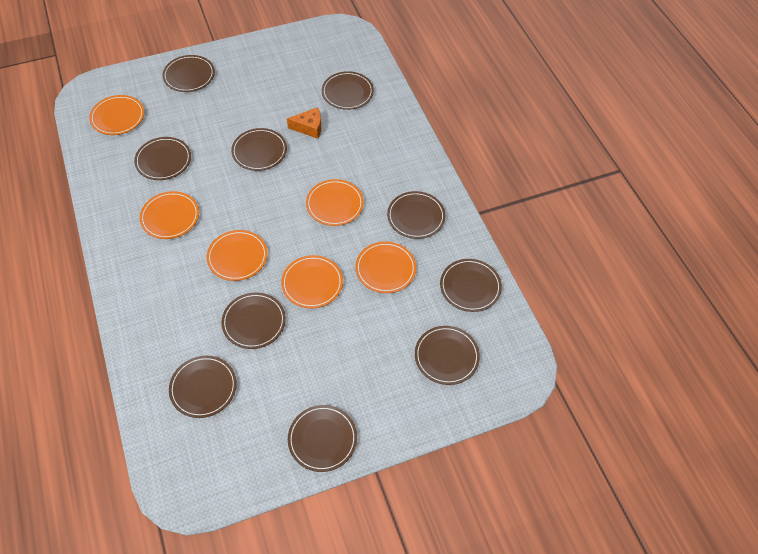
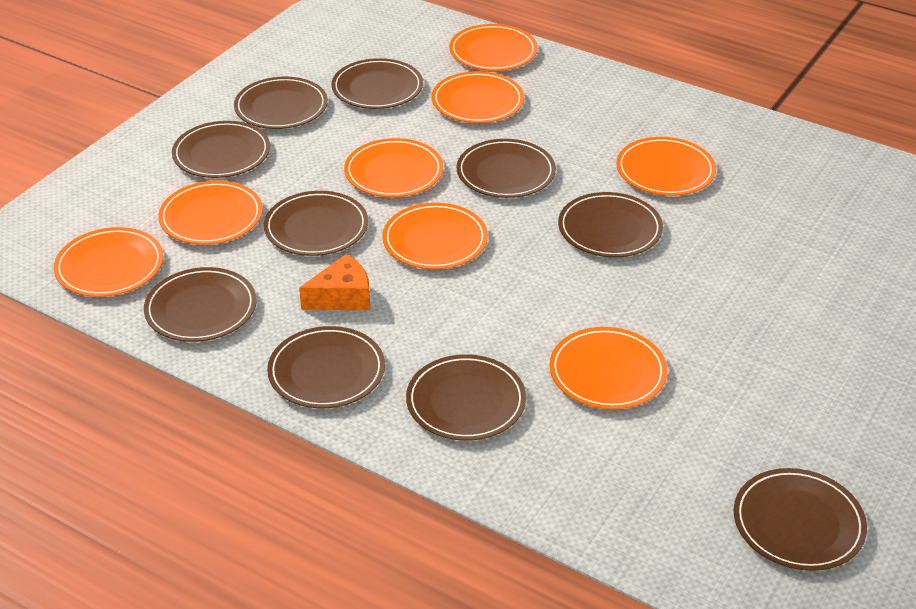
orange plate: 6 -> 8

